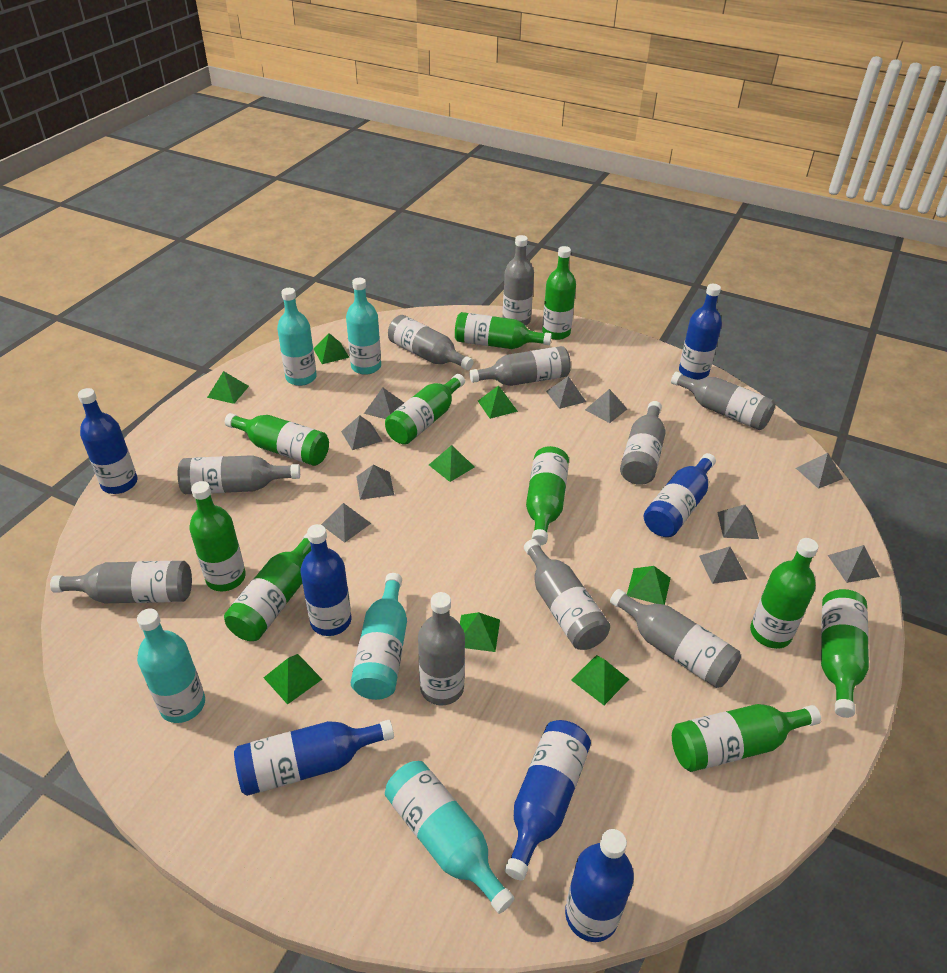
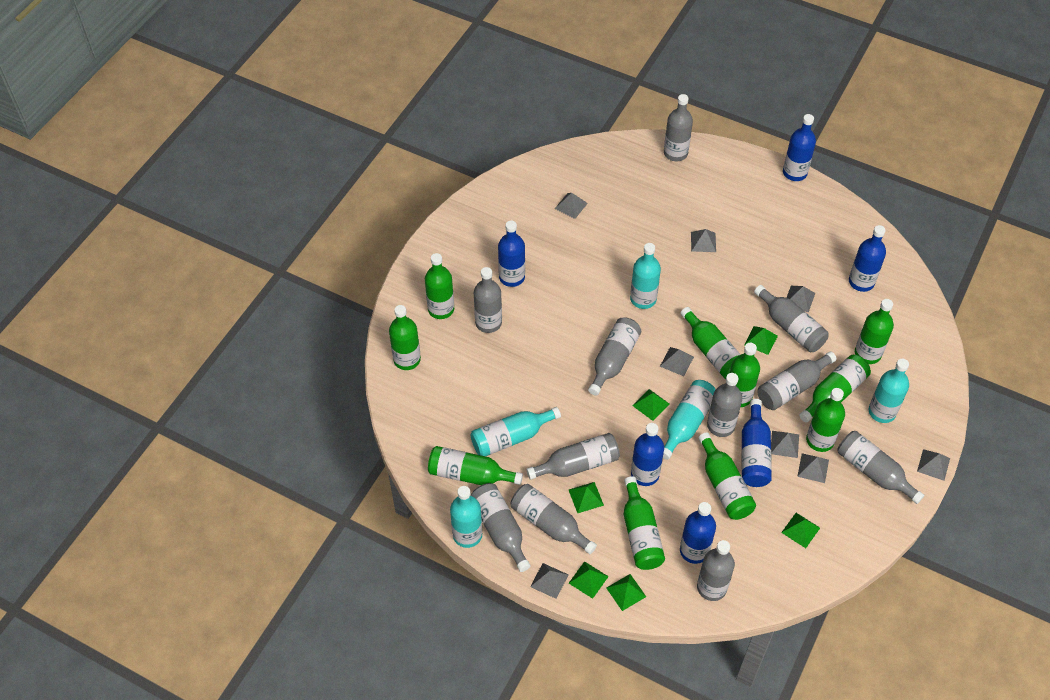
blue bottle: 7 -> 6
green pyramid: 8 -> 6
grey bottle: 10 -> 11
grey pyramid: 10 -> 8

